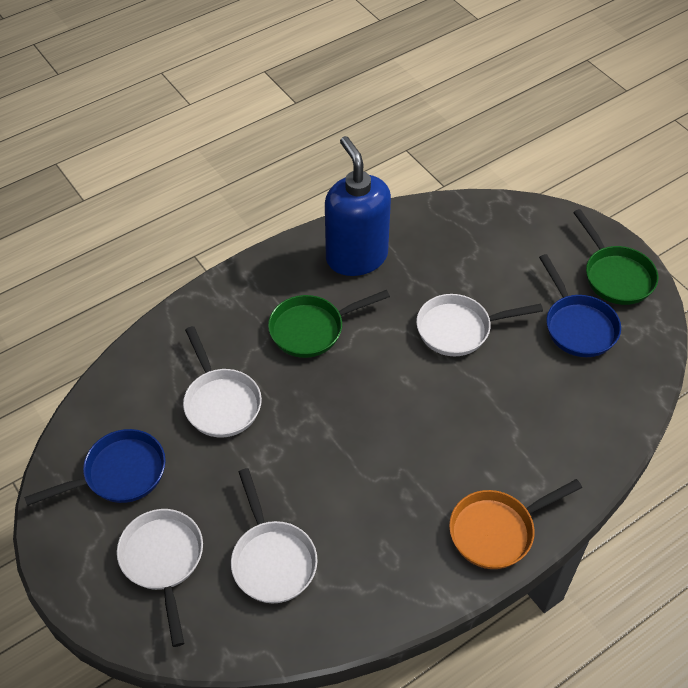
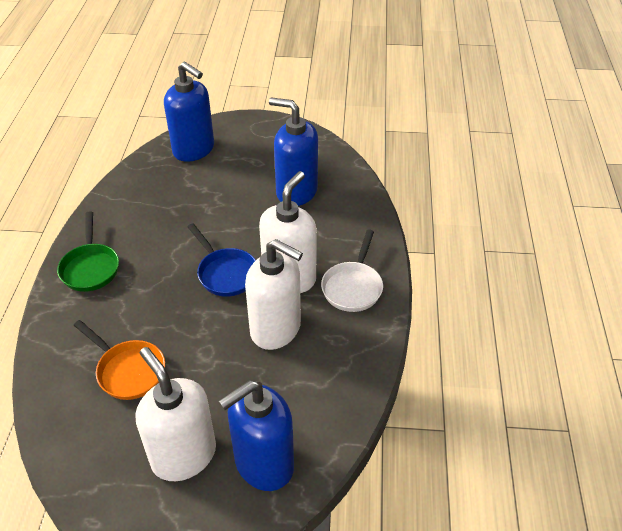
blue pan: 2 -> 1
blue soap dispenser: 1 -> 3
green pan: 2 -> 1
white pan: 4 -> 1
white soap dispenser: 0 -> 3

